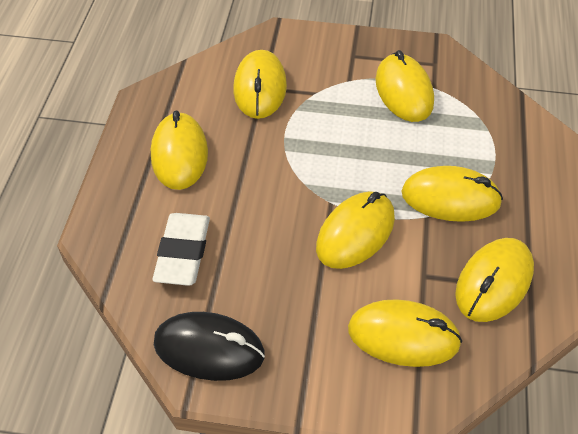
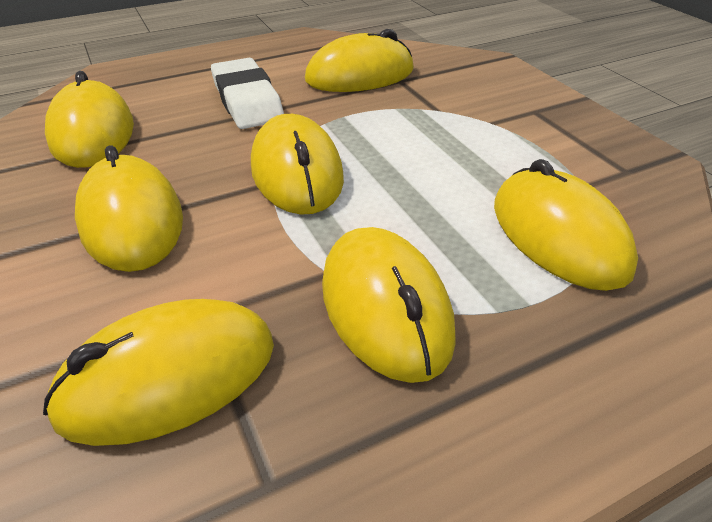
black mouse: 1 -> 0

